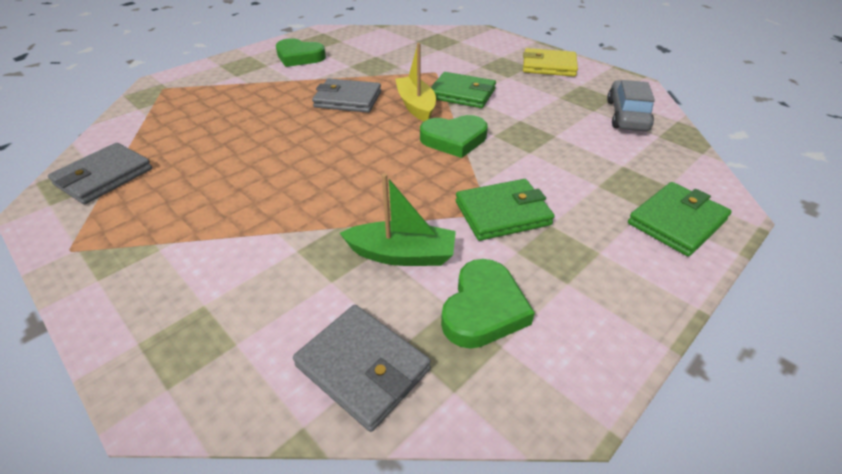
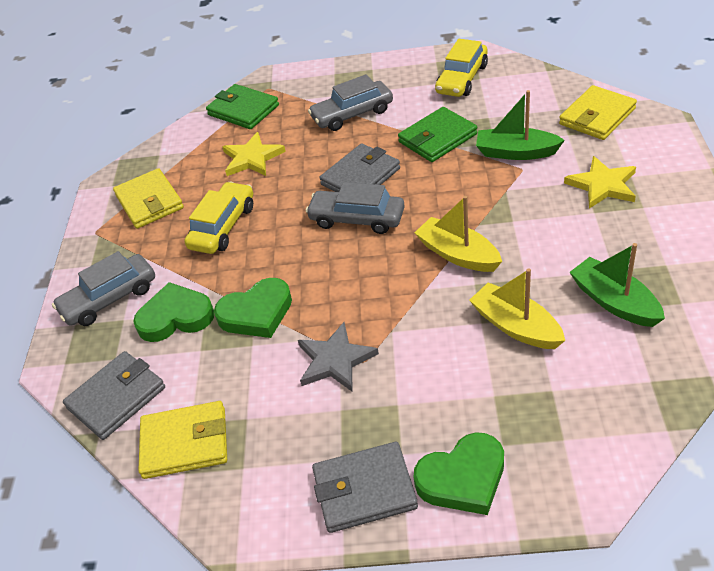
green boat: 1 -> 2
green wallet: 3 -> 2
grey car: 1 -> 3
grey star: 0 -> 1
yellow boat: 1 -> 2
yellow car: 0 -> 2
yellow star: 0 -> 2
yellow wallet: 1 -> 3

